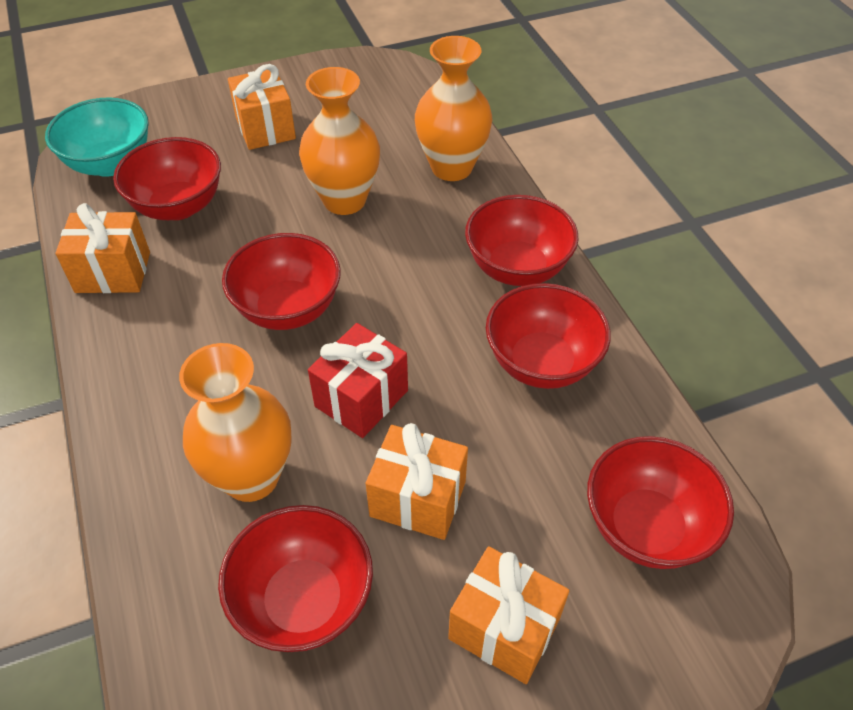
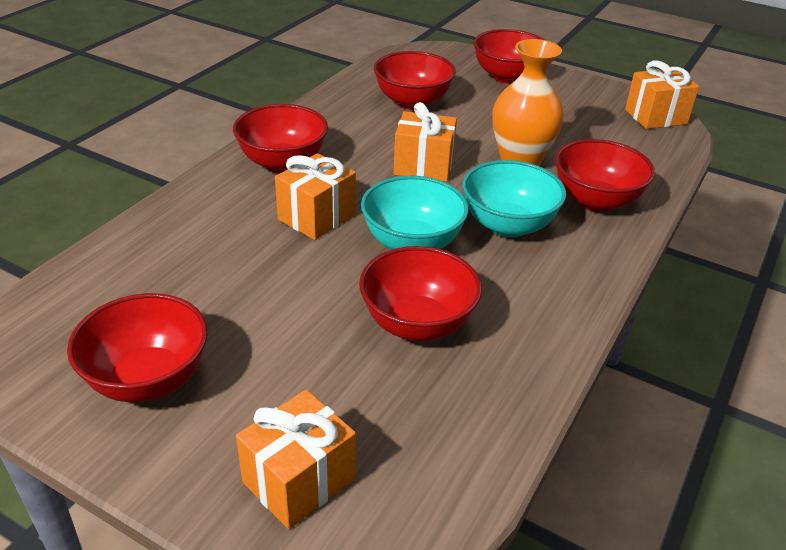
orange vase: 3 -> 1
red gift: 1 -> 0
turquoise bowl: 1 -> 2

